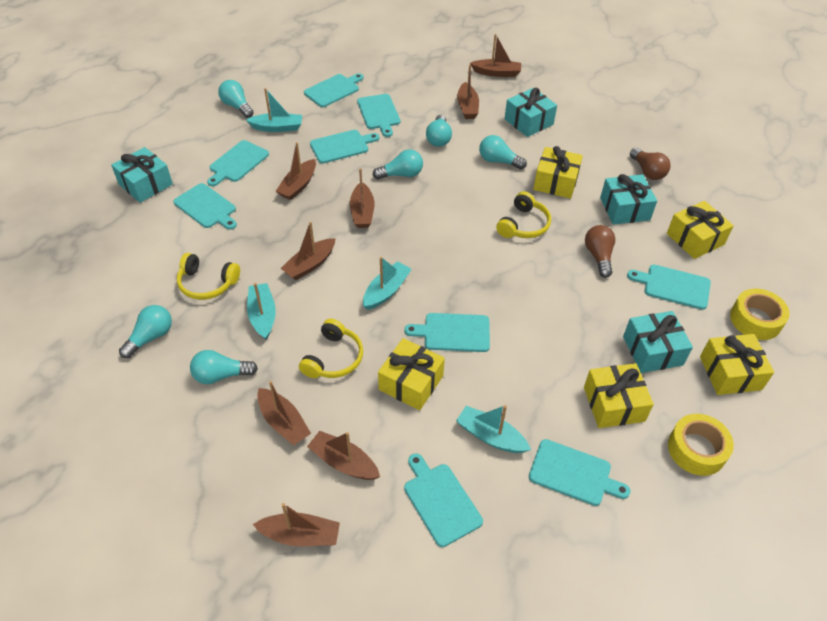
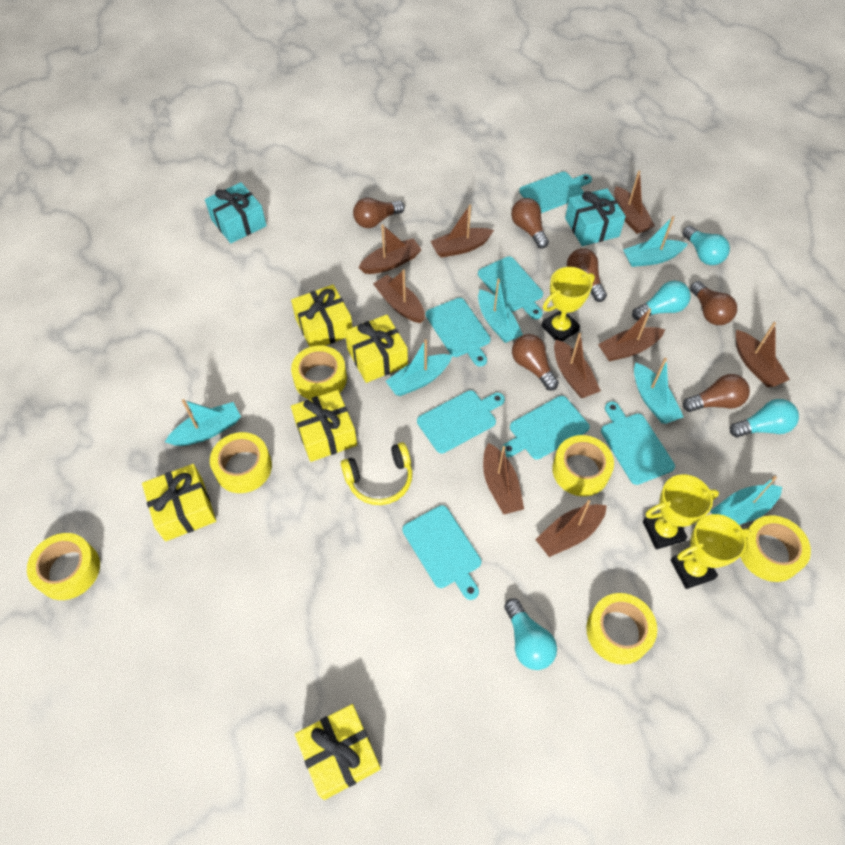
brown boat: 8 -> 9
brown light bulb: 2 -> 6
turquoise boat: 4 -> 6
turquoise cutting board: 9 -> 7
turquoise gift: 4 -> 2
turquoise light bulb: 6 -> 4
yellow headphones: 3 -> 1
yellow tape: 2 -> 6
yellow trophy: 0 -> 3

